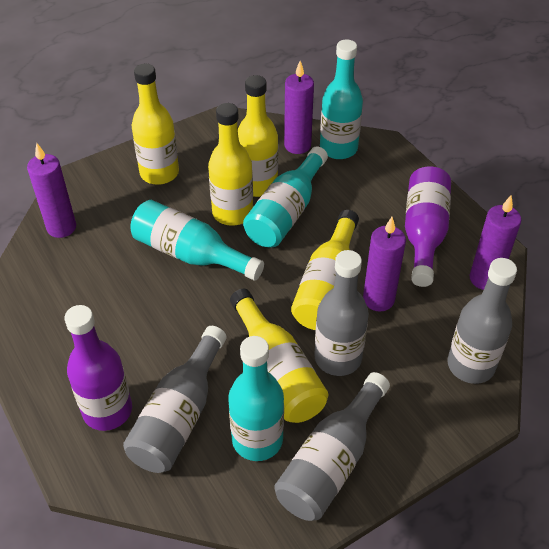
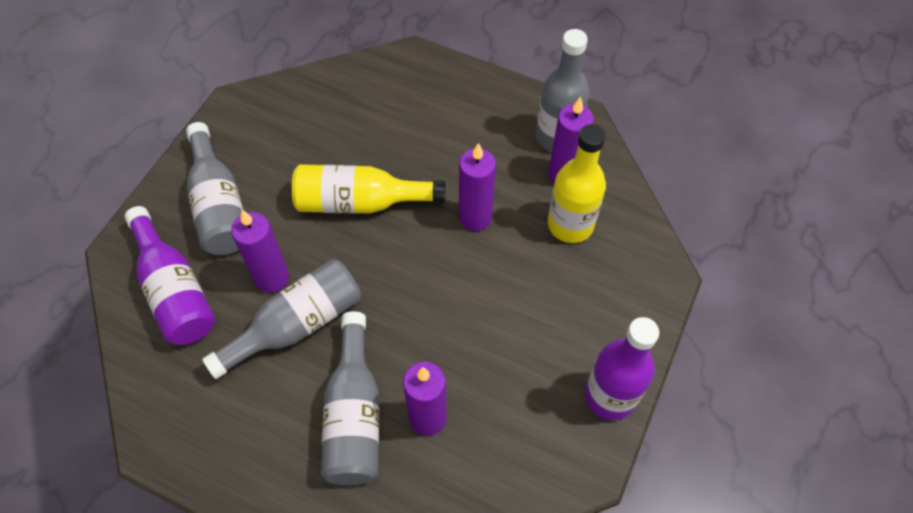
turquoise bottle: 4 -> 0
yellow bottle: 5 -> 2

